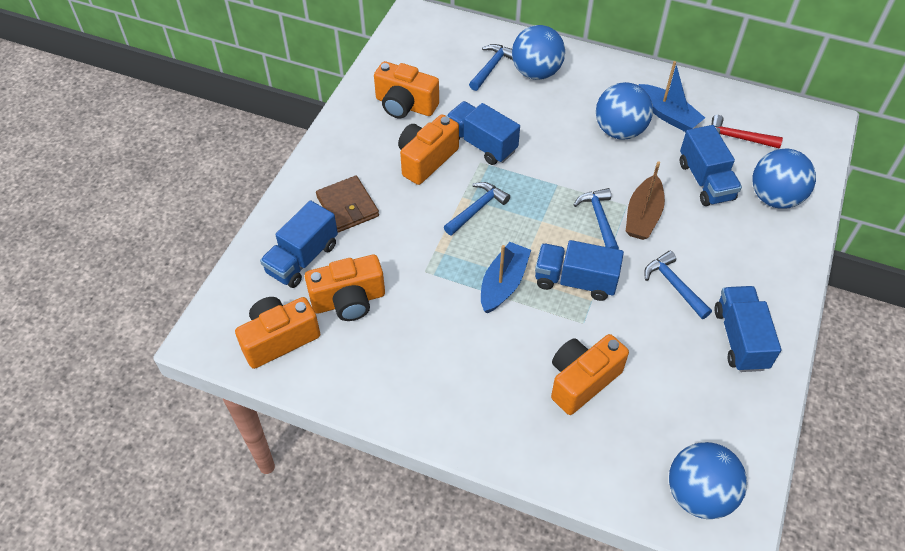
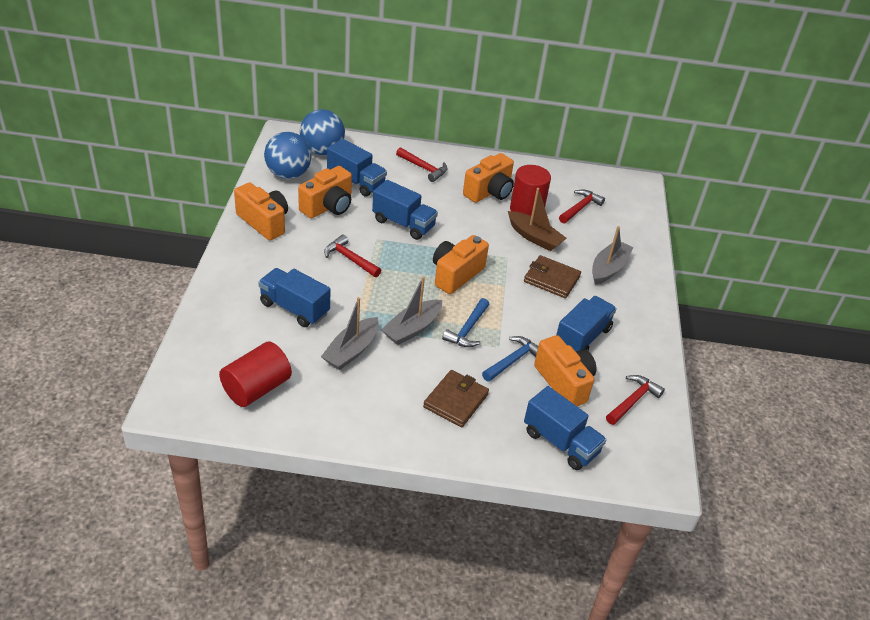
blue ball: 4 -> 2
blue boat: 2 -> 0
blue hammer: 4 -> 2
brown wallet: 1 -> 2
grey boat: 0 -> 3
red cylinder: 0 -> 2
red hammer: 1 -> 4

